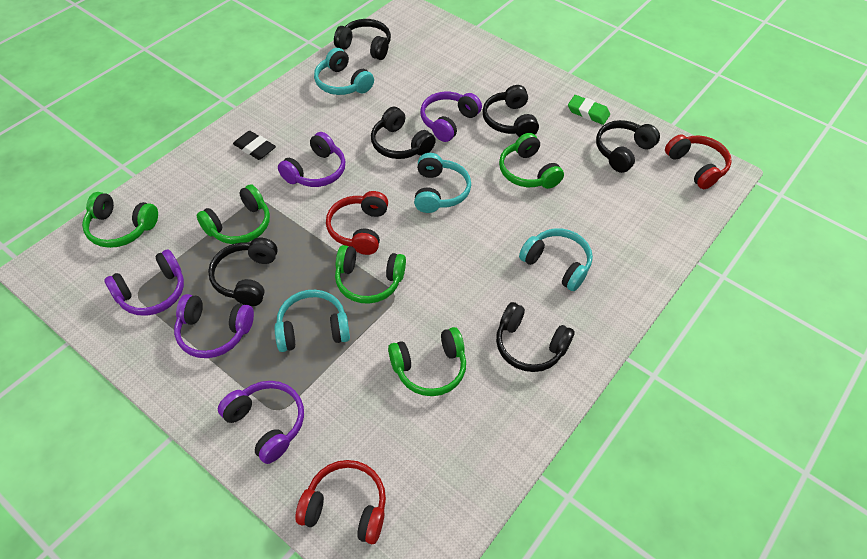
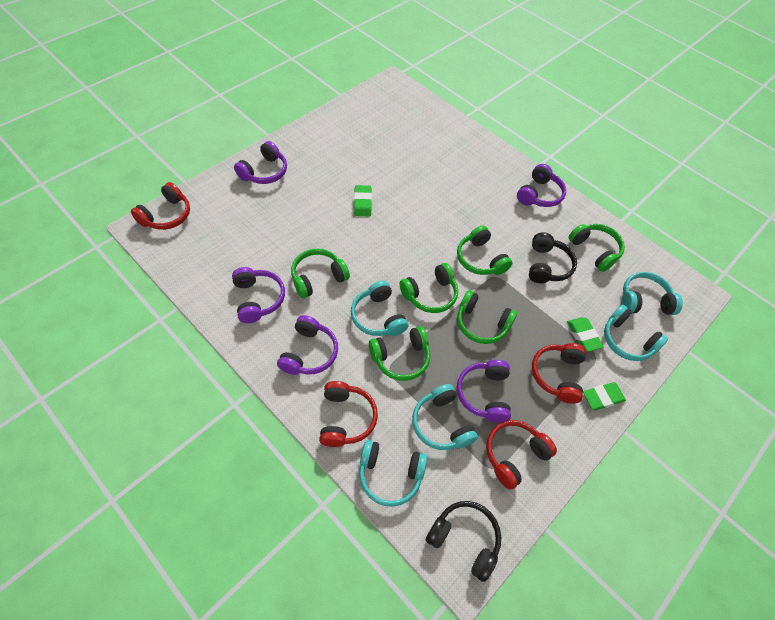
black eraser: 1 -> 0
black headphones: 6 -> 2
green eraser: 1 -> 3
green headphones: 5 -> 6
red headphones: 3 -> 4
turquoise headphones: 4 -> 5

